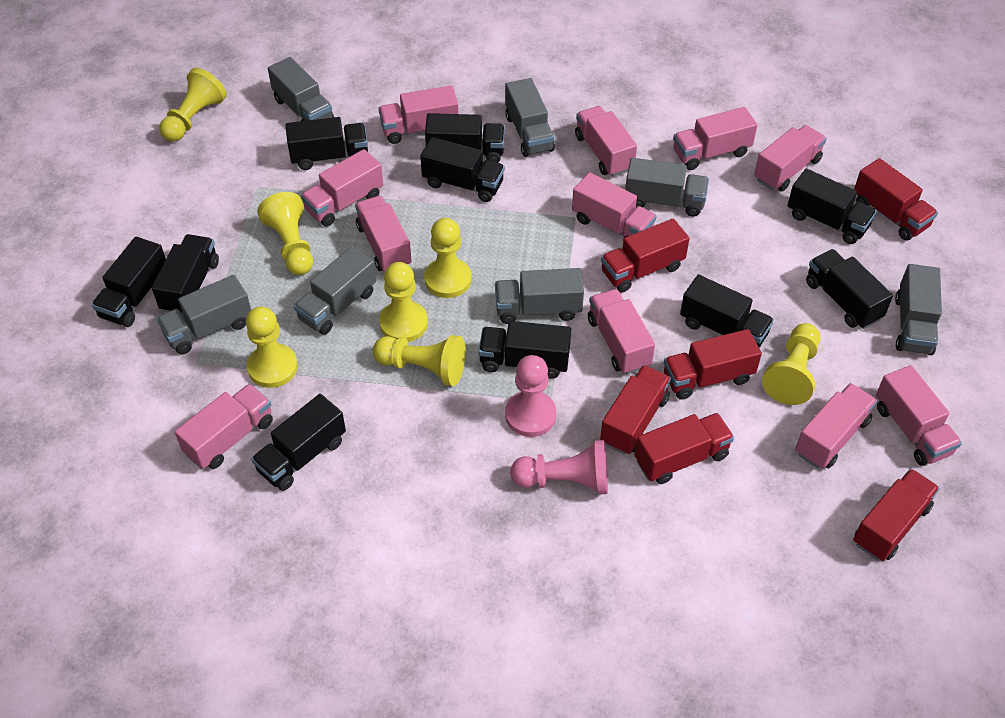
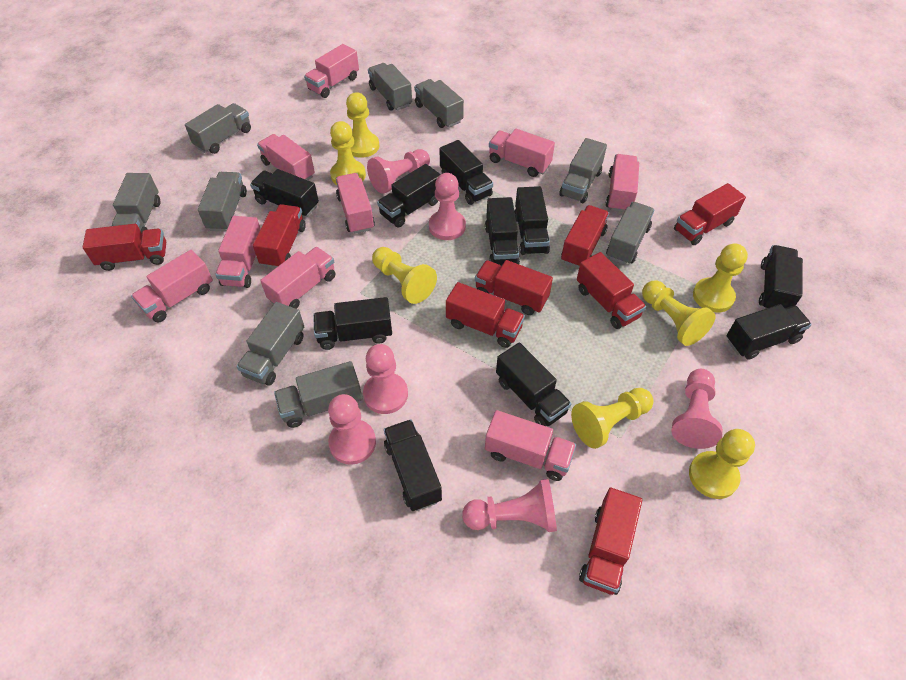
grey truck: 7 -> 9
pink pawn: 2 -> 6
pink truck: 11 -> 9
red truck: 6 -> 8

